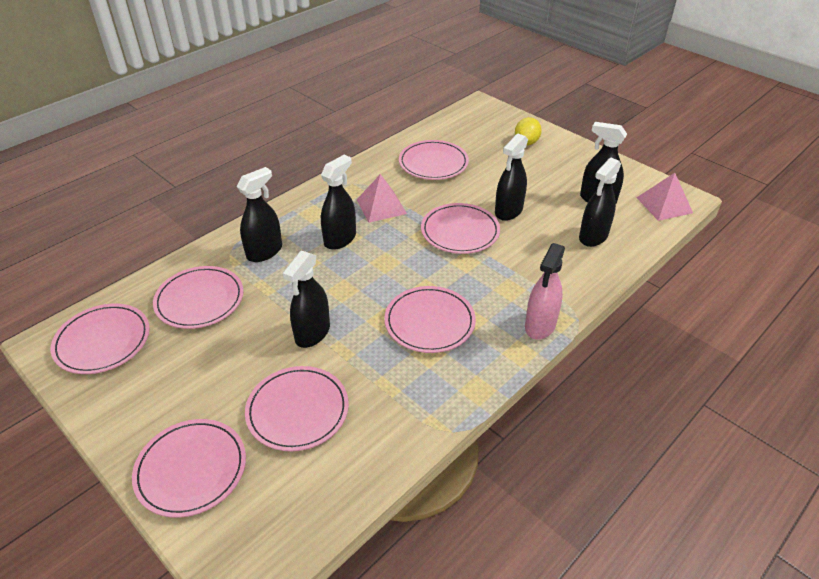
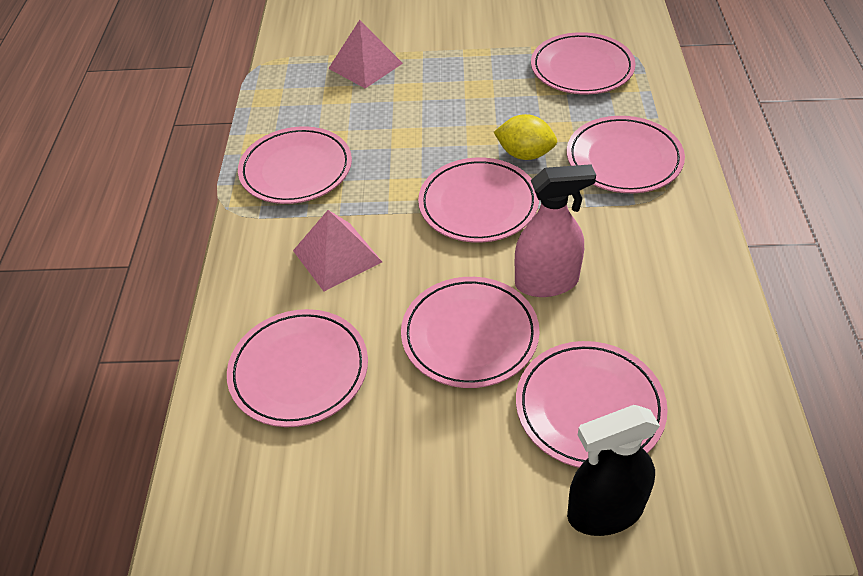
black spray bottle: 6 -> 1

